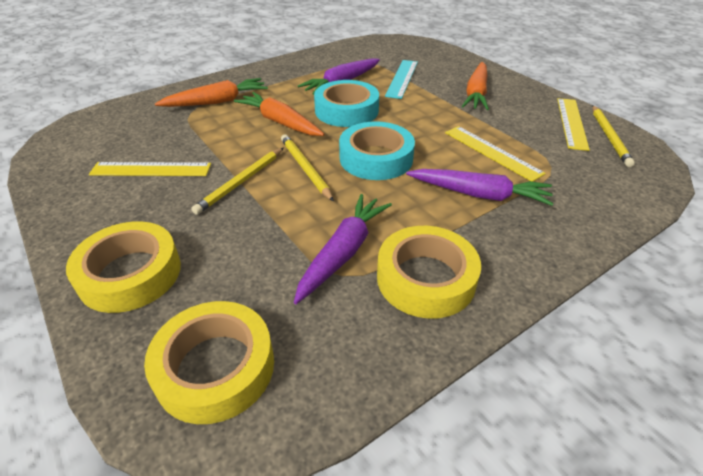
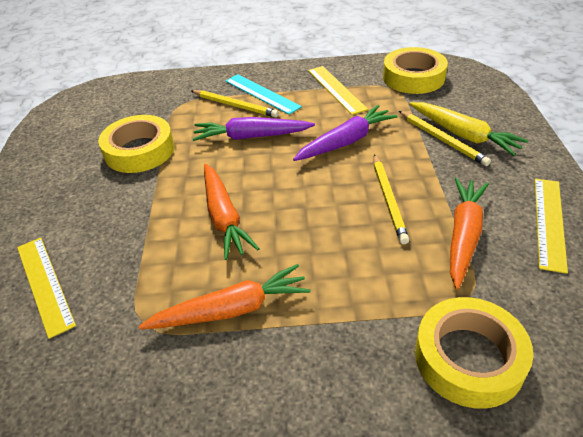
purple carrot: 3 -> 2
turquoise tape: 2 -> 0
yellow carrot: 0 -> 1

